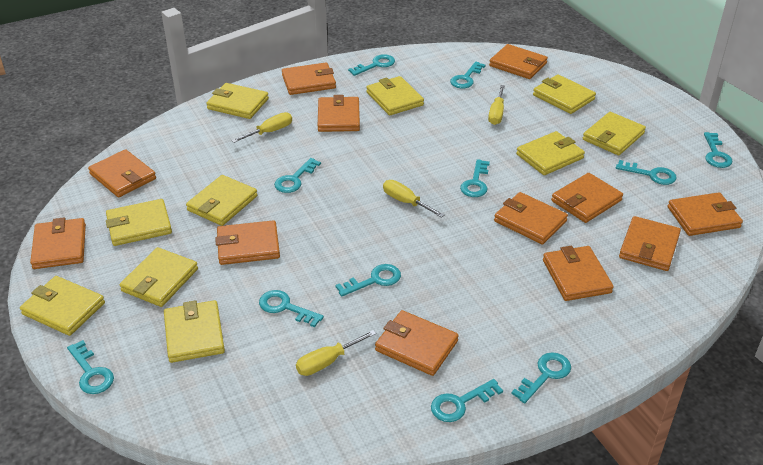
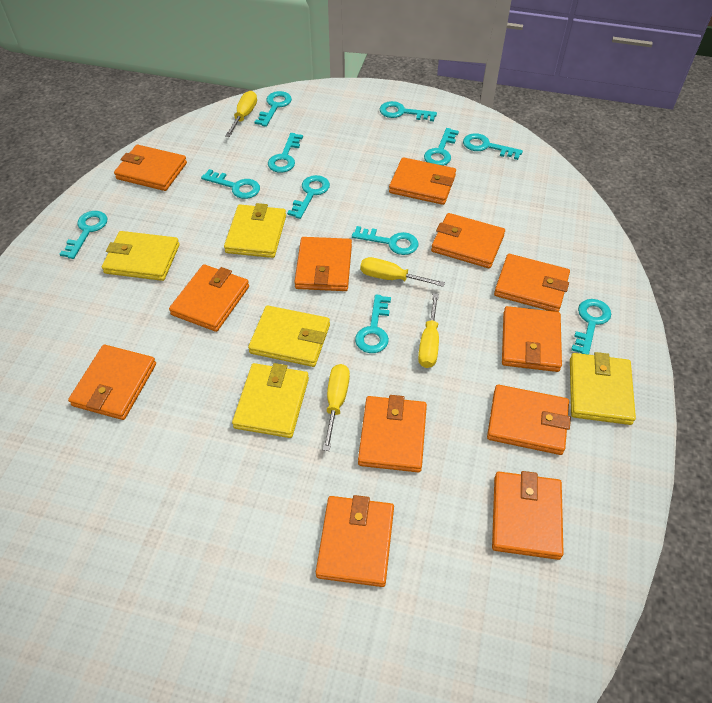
yellow wallet: 10 -> 5

